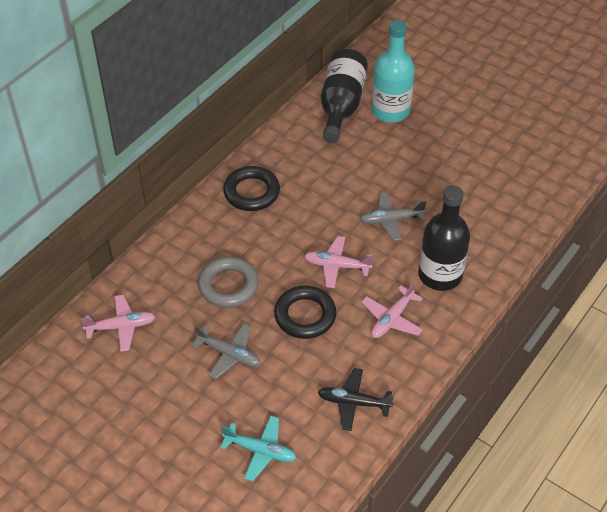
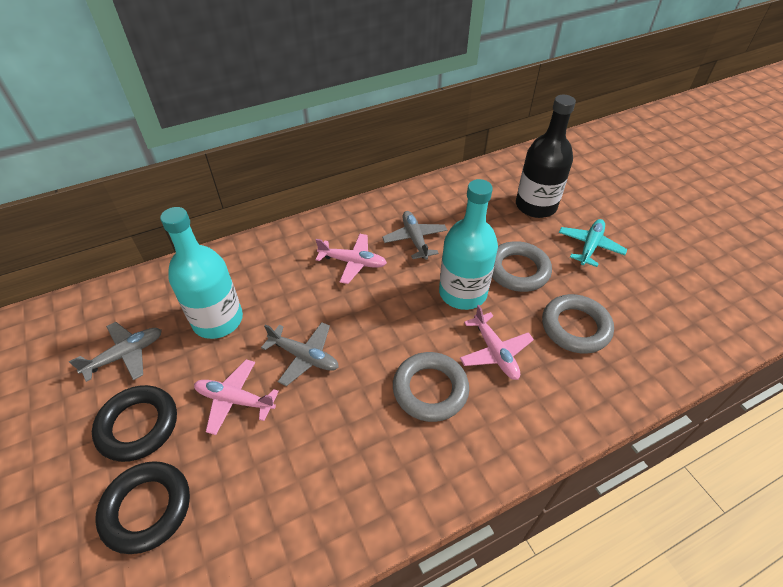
black bottle: 2 -> 1
black plane: 1 -> 0
grey plane: 2 -> 3
grey ring: 1 -> 3
turquoise bottle: 1 -> 2

